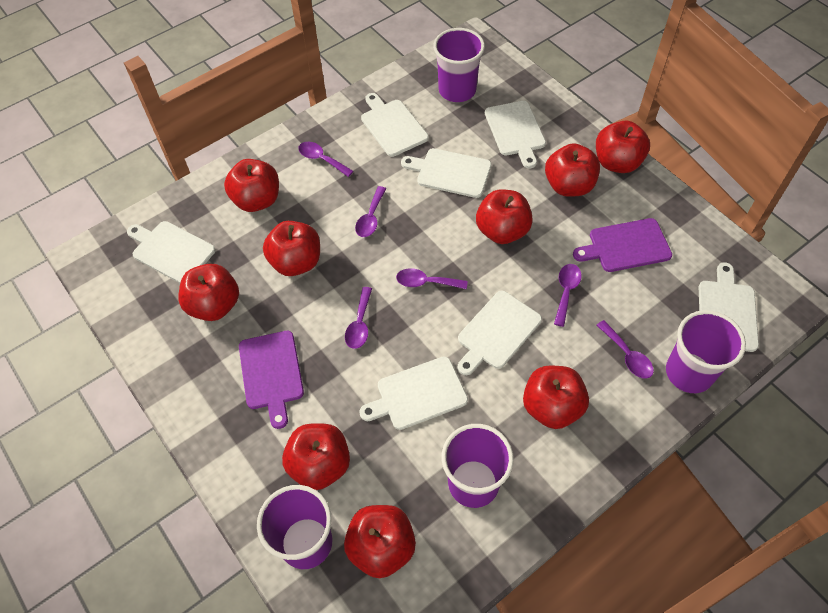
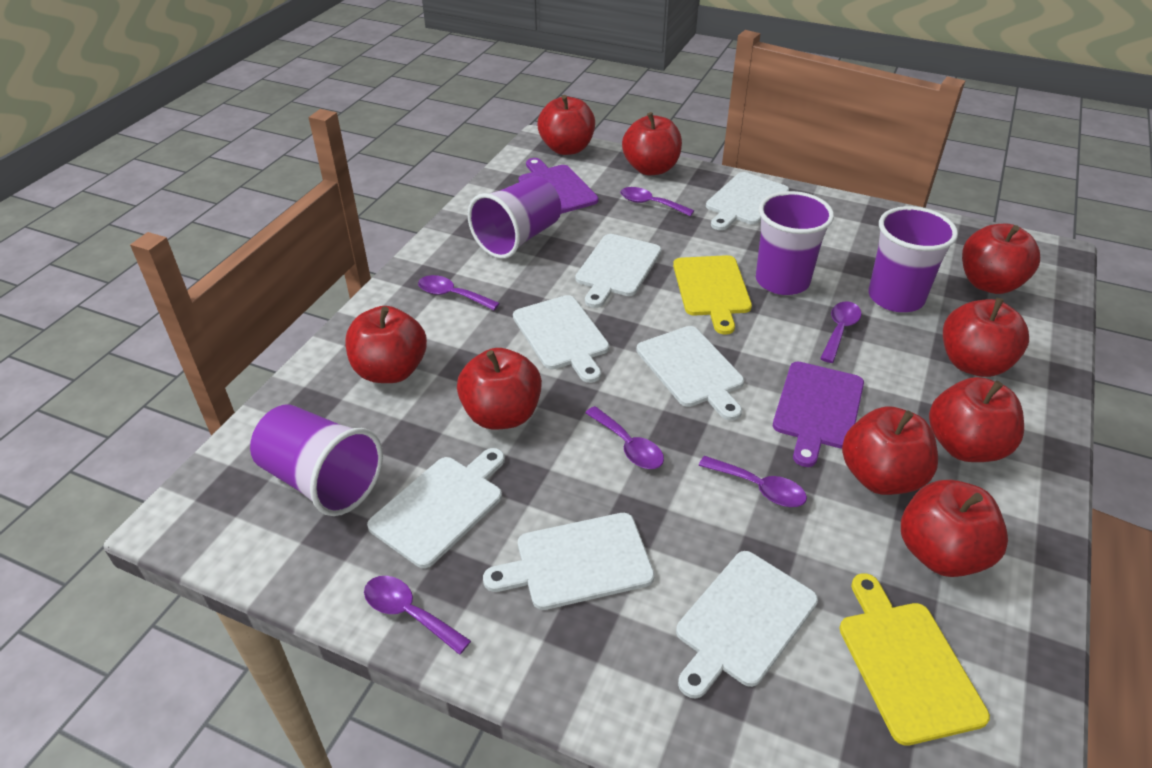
yellow cutting board: 0 -> 2

